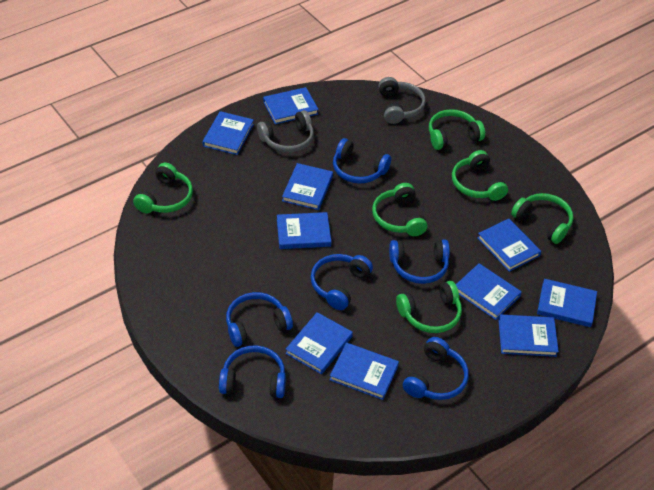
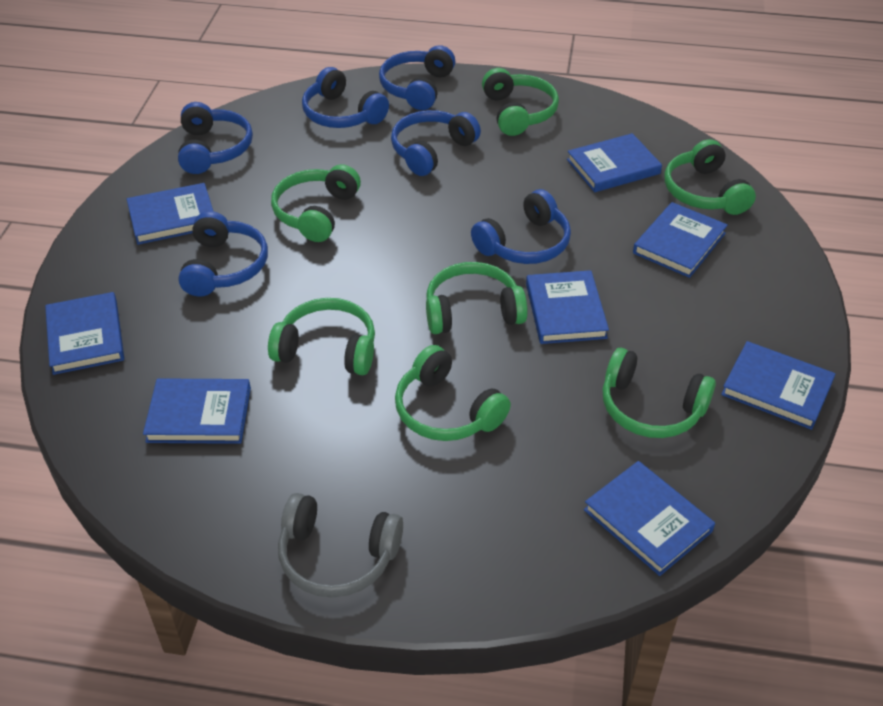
blue book: 10 -> 8
green headphones: 6 -> 7
grey headphones: 2 -> 1

